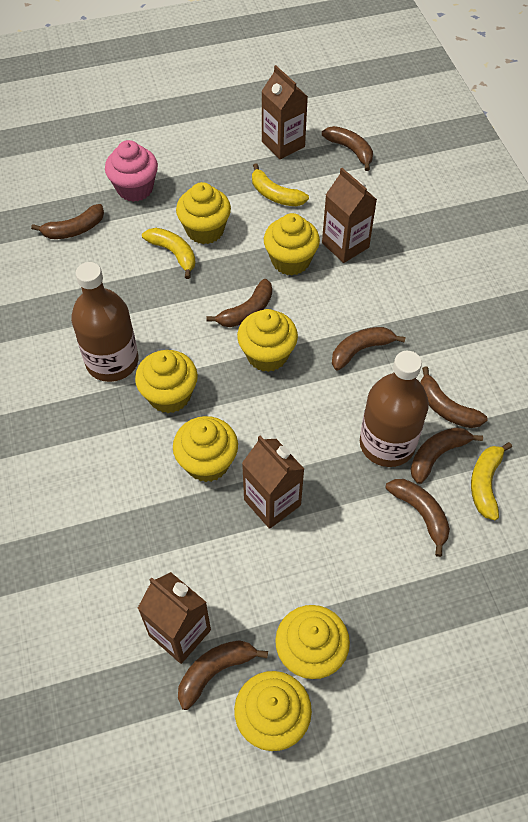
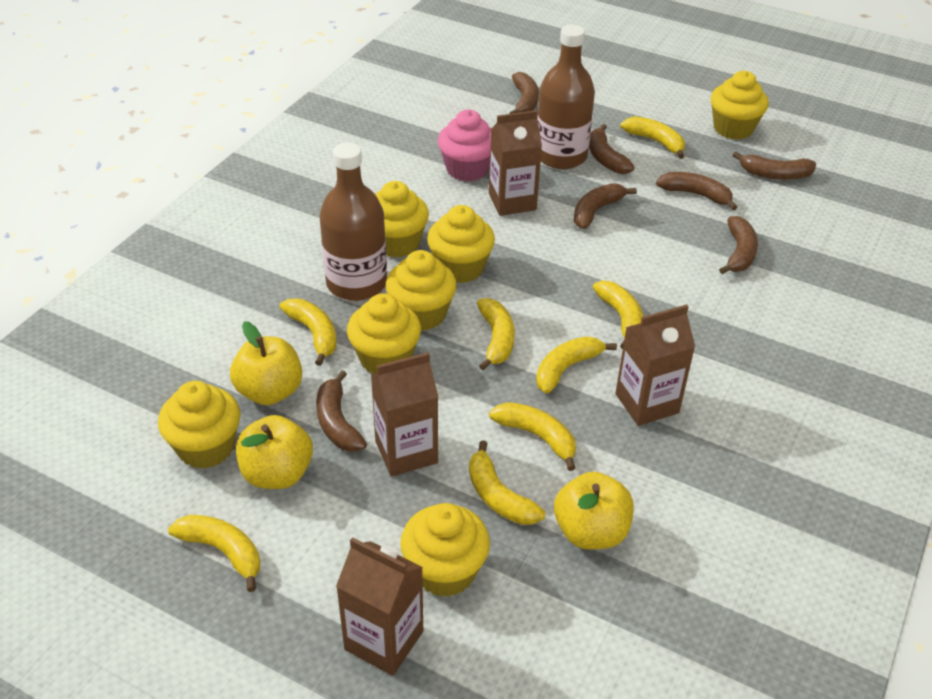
brown banana: 8 -> 7
yellow apple: 0 -> 3
yellow banana: 3 -> 8

